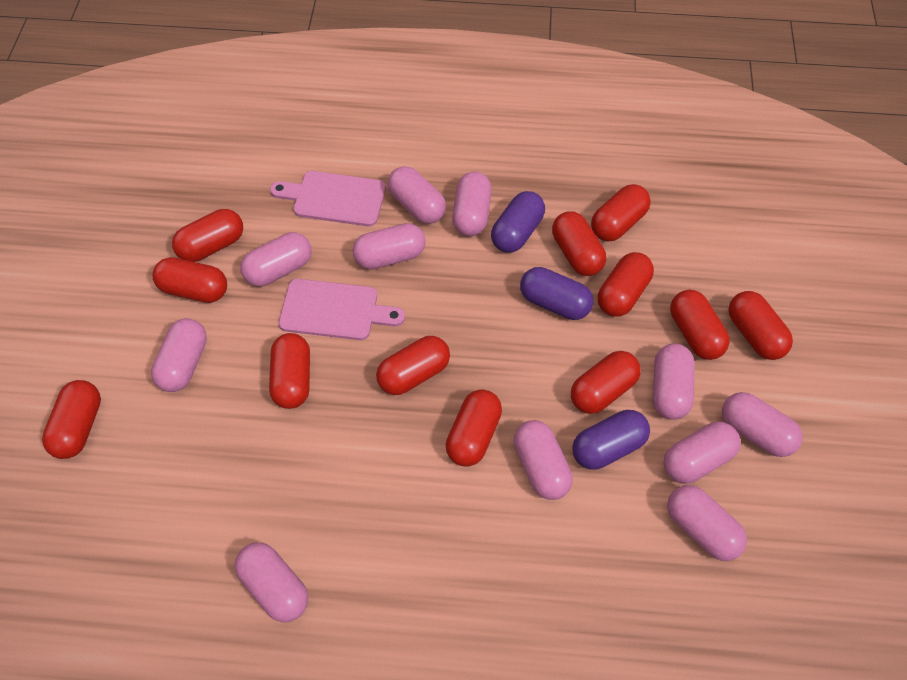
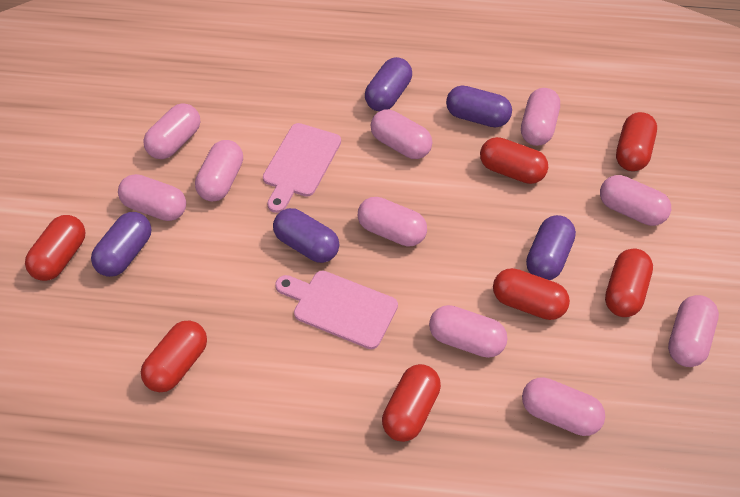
pink capsule: 11 -> 10
purple capsule: 3 -> 5
red capsule: 12 -> 7

